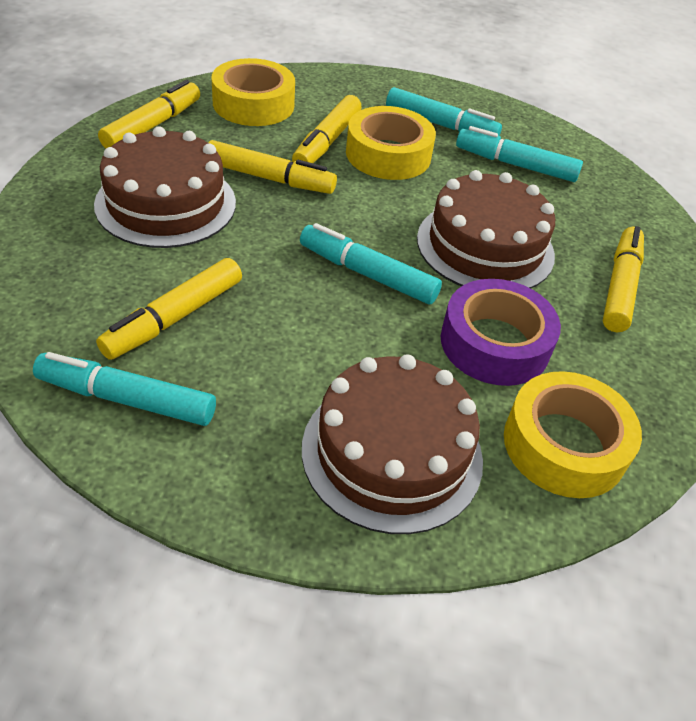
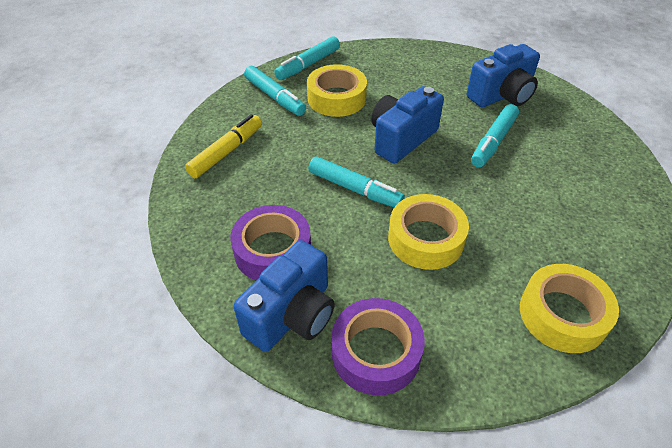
blue camera: 0 -> 3
brown cake: 3 -> 0
purple tape: 1 -> 2
yellow marker: 5 -> 1

